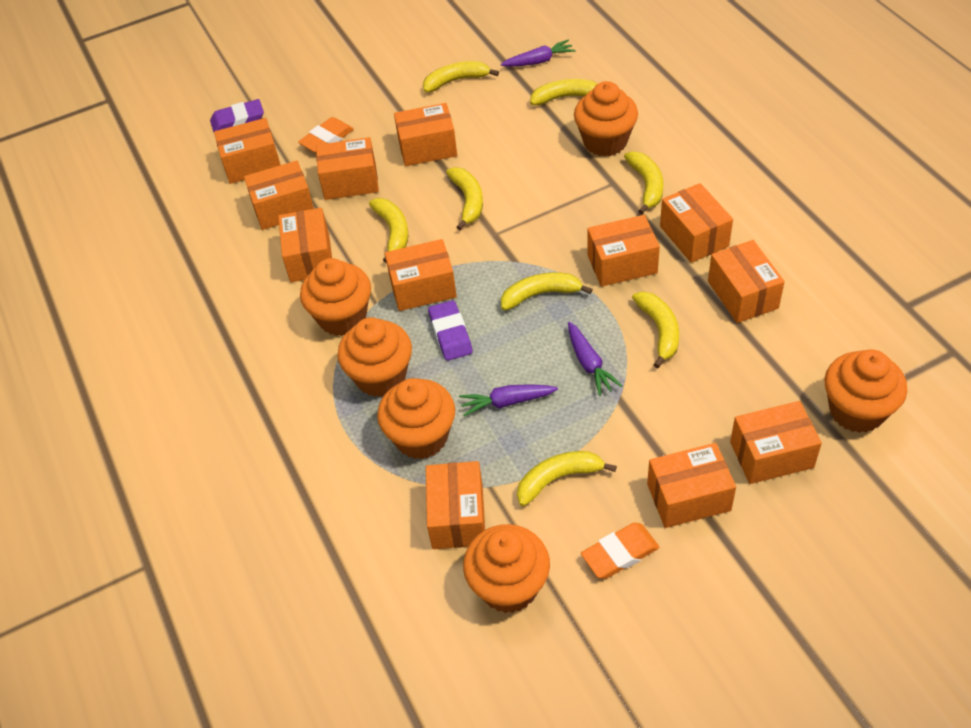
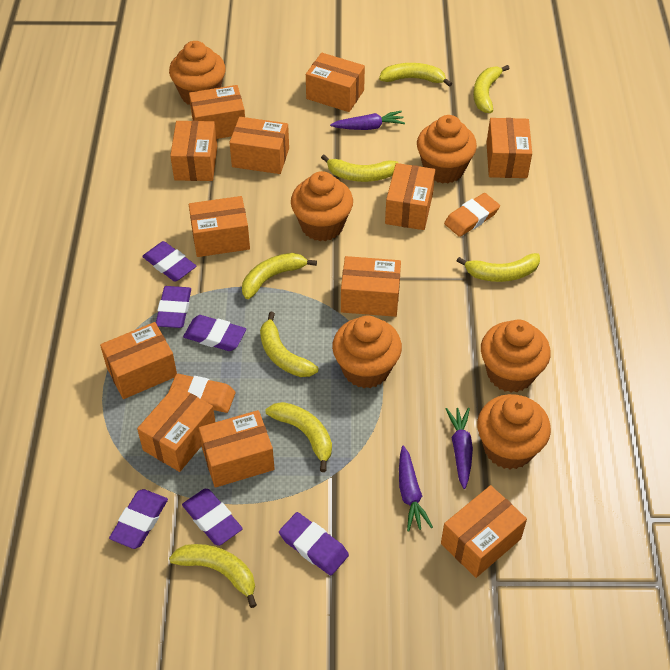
purple eraser: 2 -> 6

